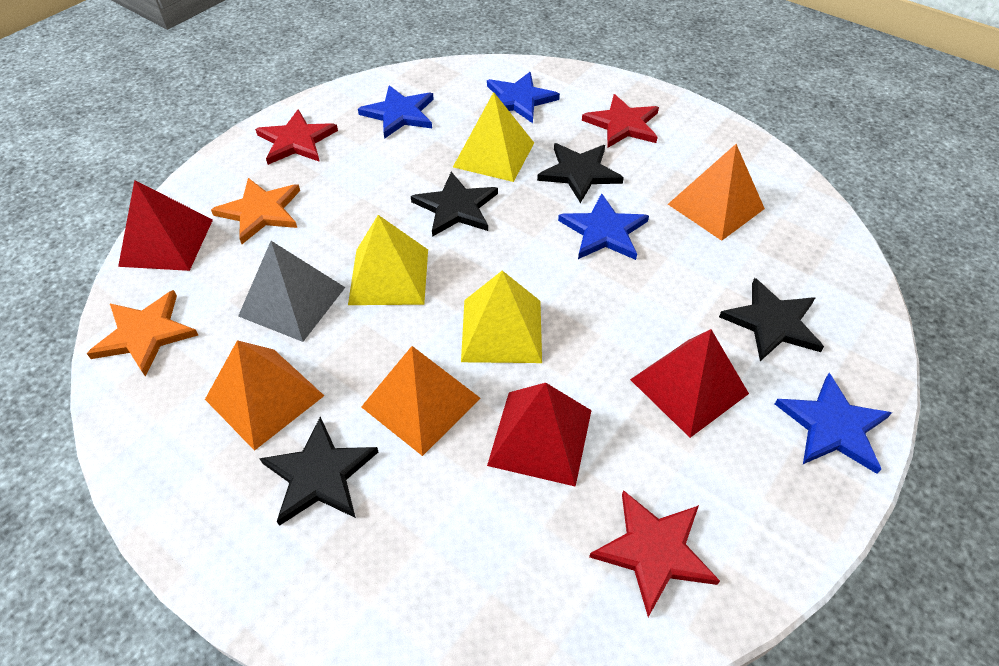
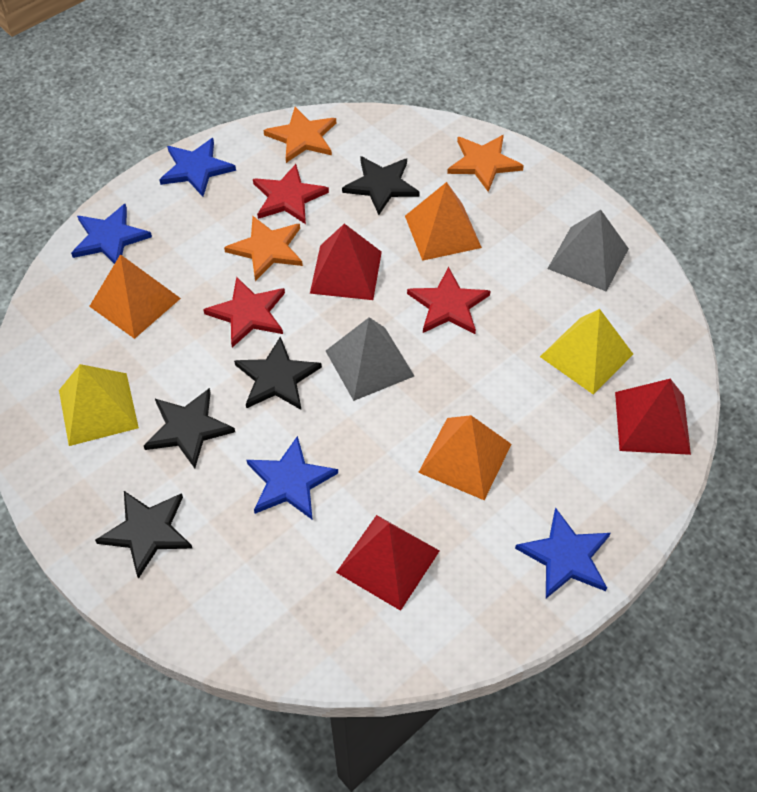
grey pyramid: 1 -> 2
orange star: 2 -> 3
yellow pyramid: 3 -> 2

